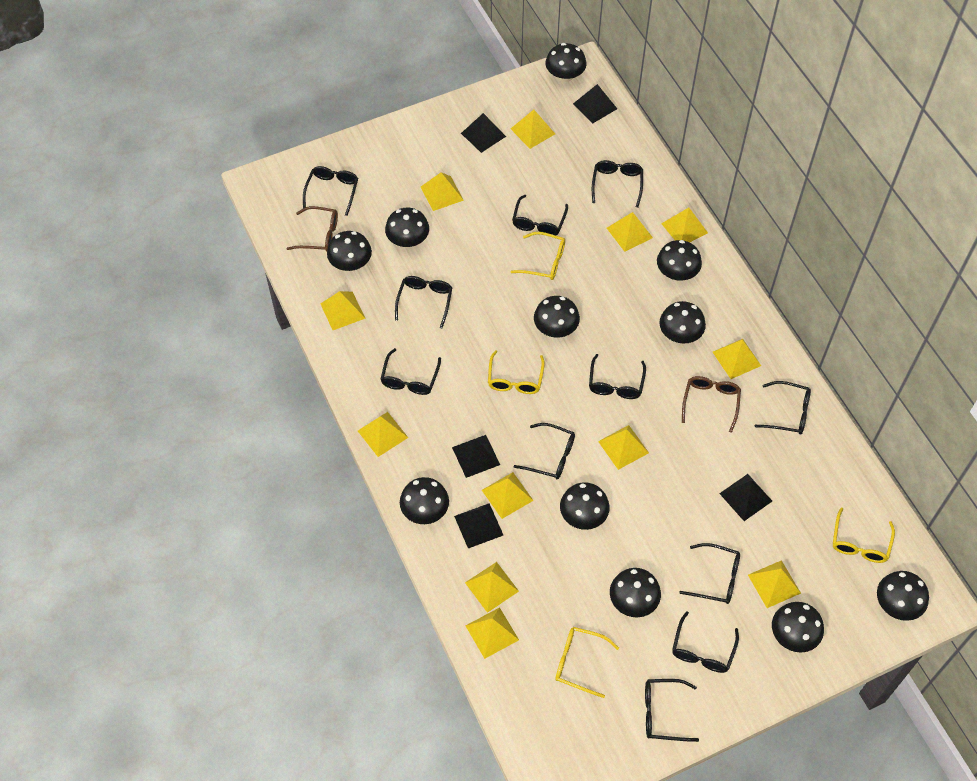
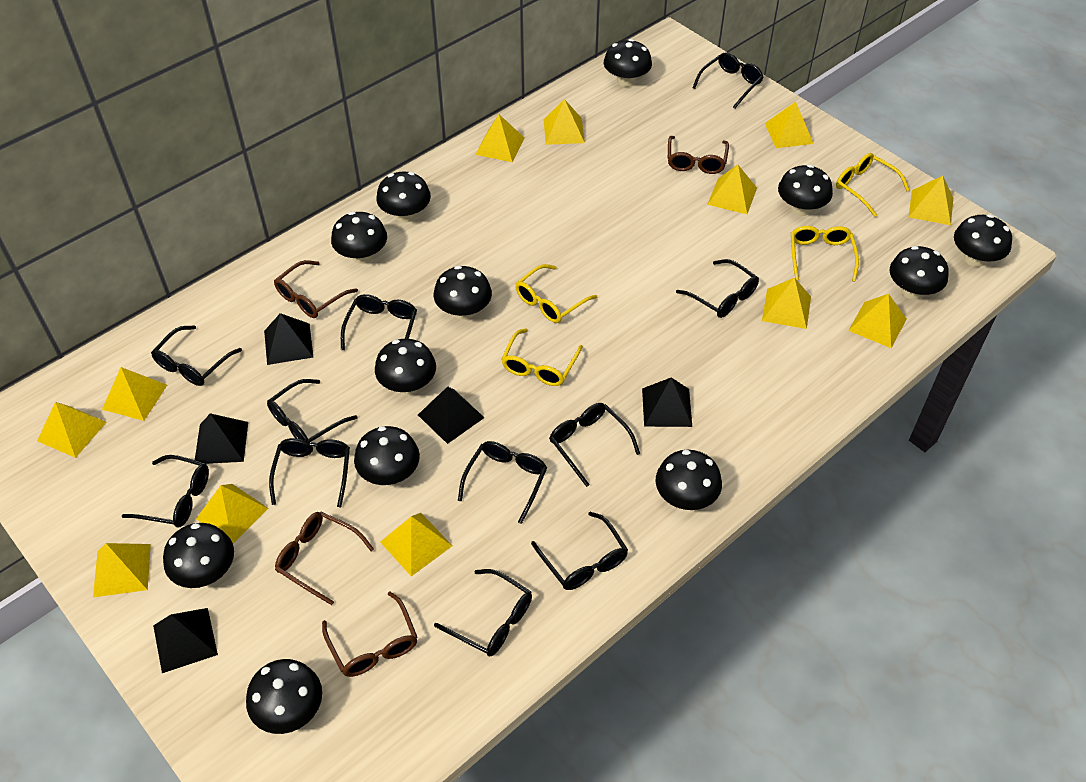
black mushroom: 11 -> 12
brown glasses: 2 -> 4

